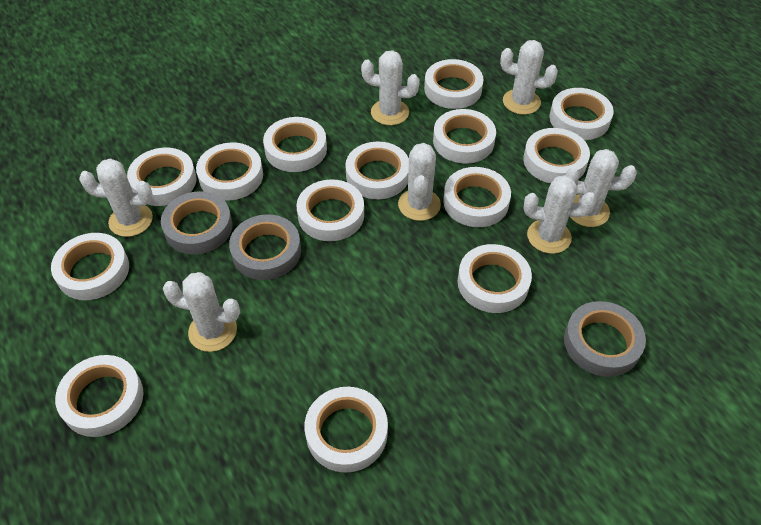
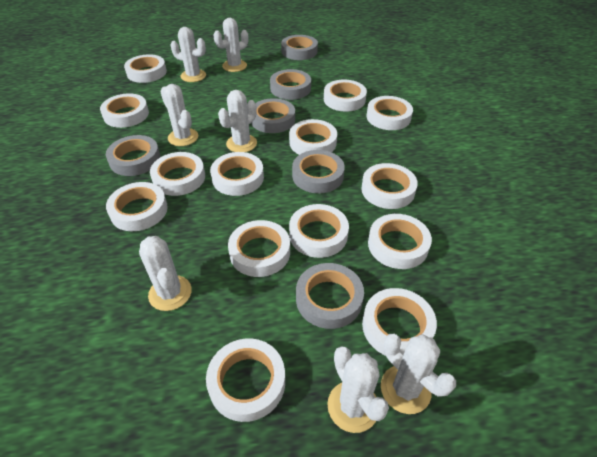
grey tape: 3 -> 6

